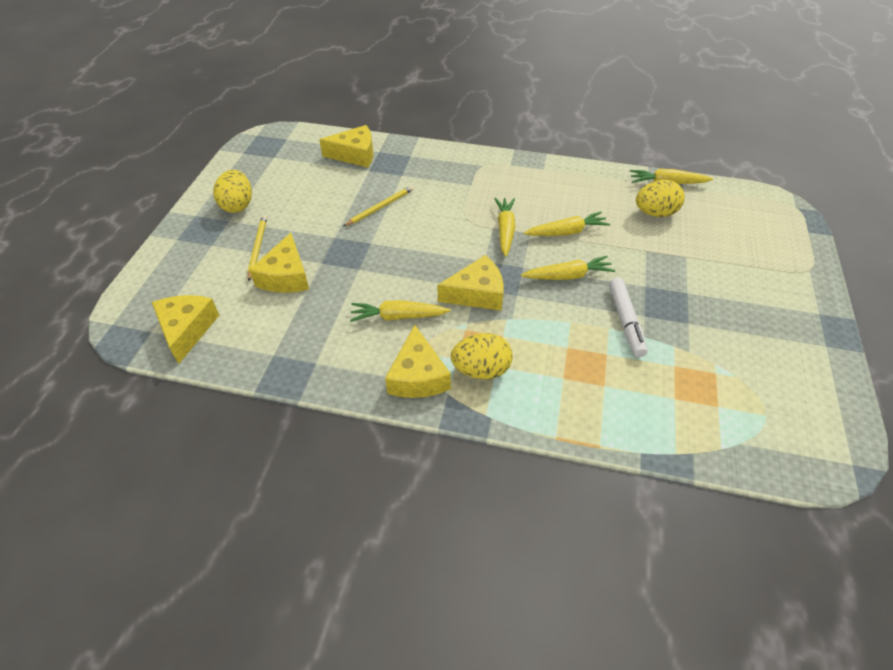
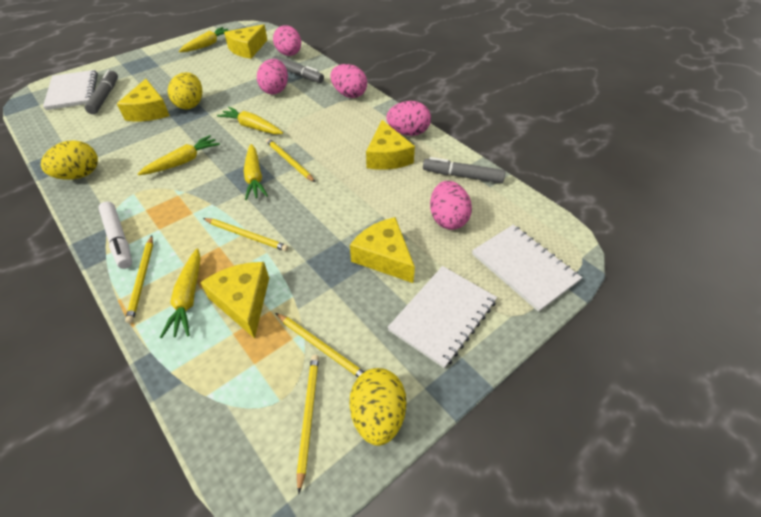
grey marker: 0 -> 3
pink egg: 0 -> 5
white notebook: 0 -> 3
yellow pencil: 2 -> 5

